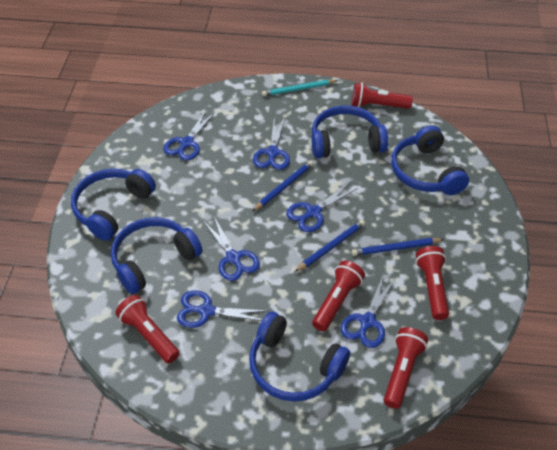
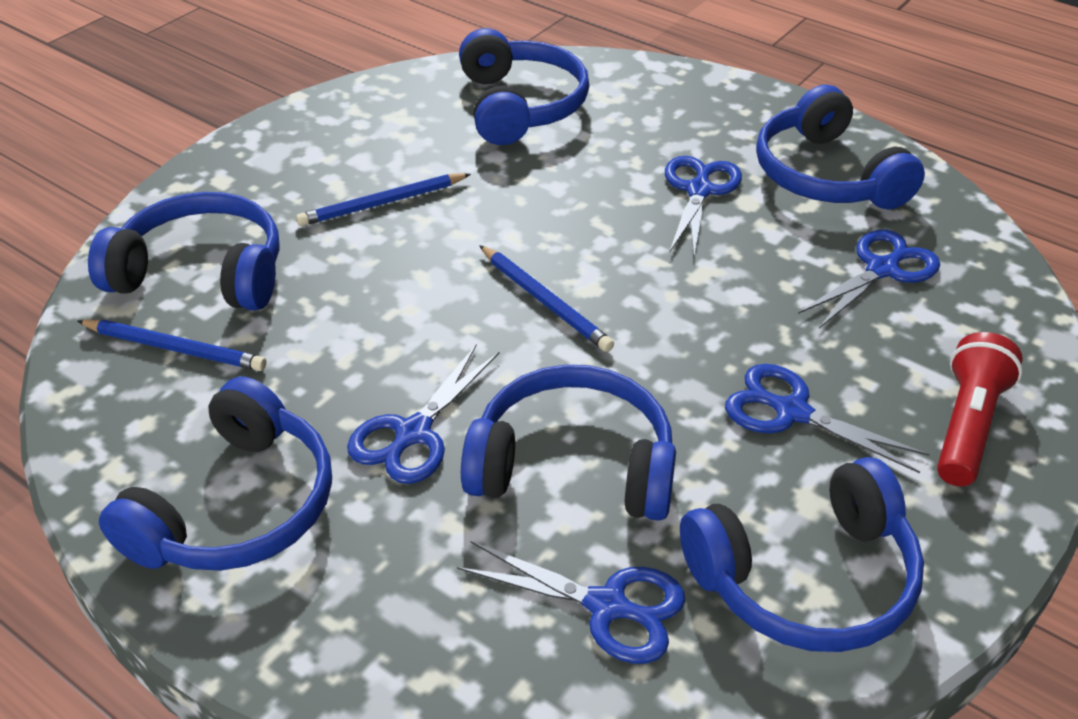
blue headphones: 5 -> 6
blue scissors: 6 -> 5
red flashlight: 5 -> 1
turquoise pencil: 1 -> 0

